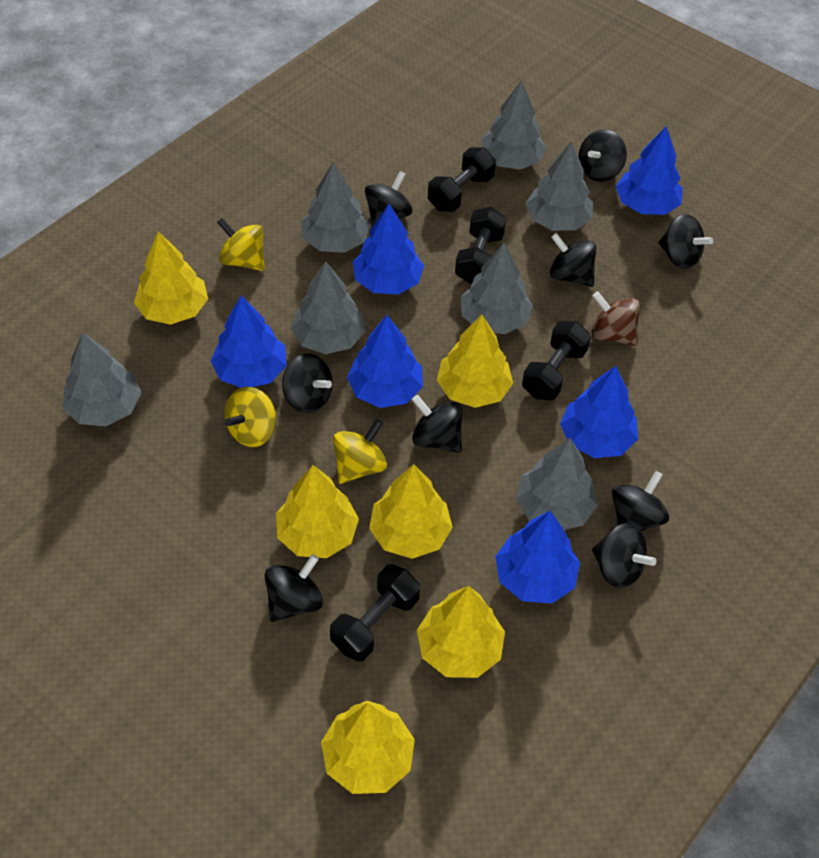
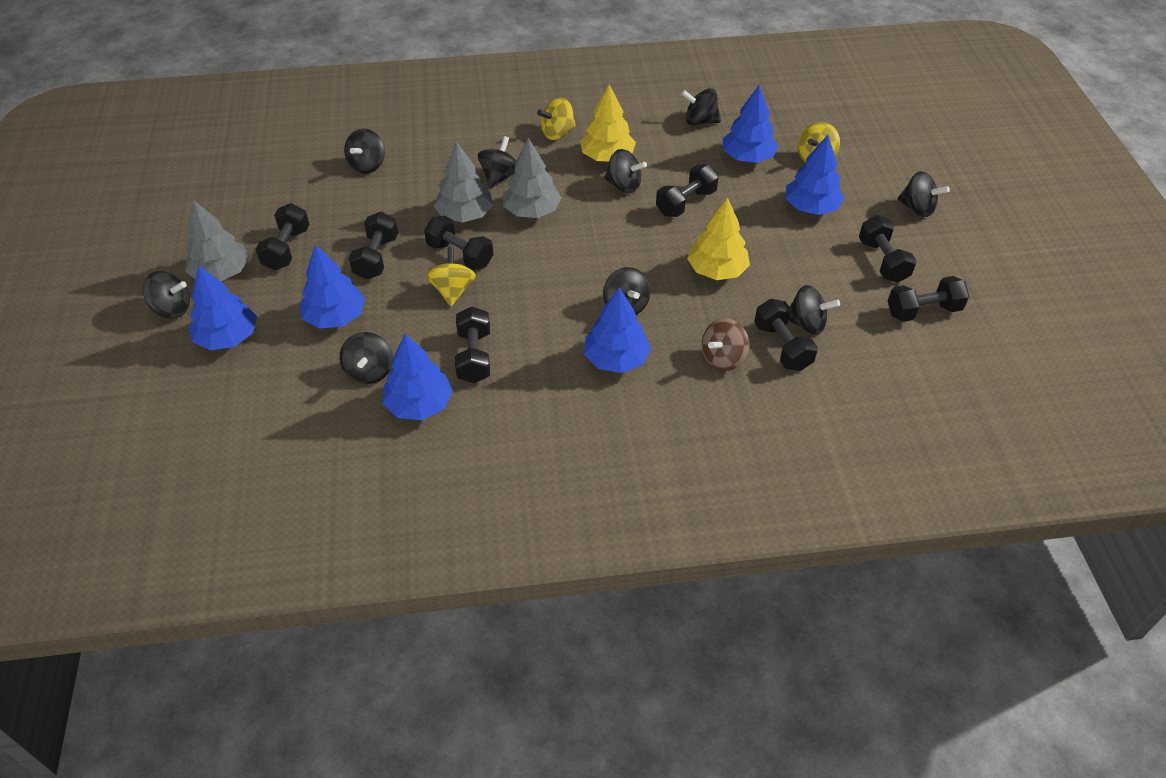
black dumbbell: 4 -> 8
grey tree: 7 -> 3
yellow tree: 6 -> 2

